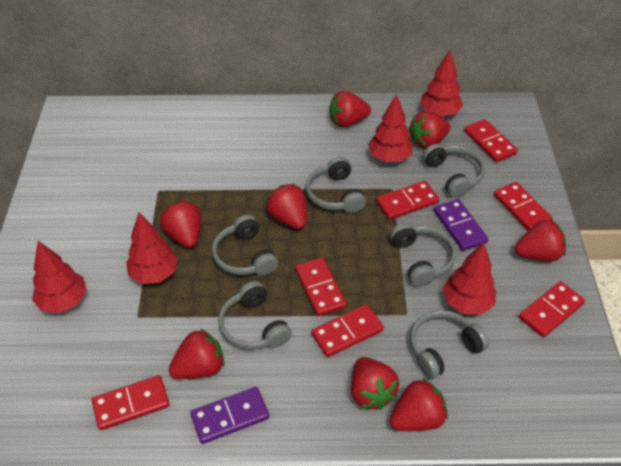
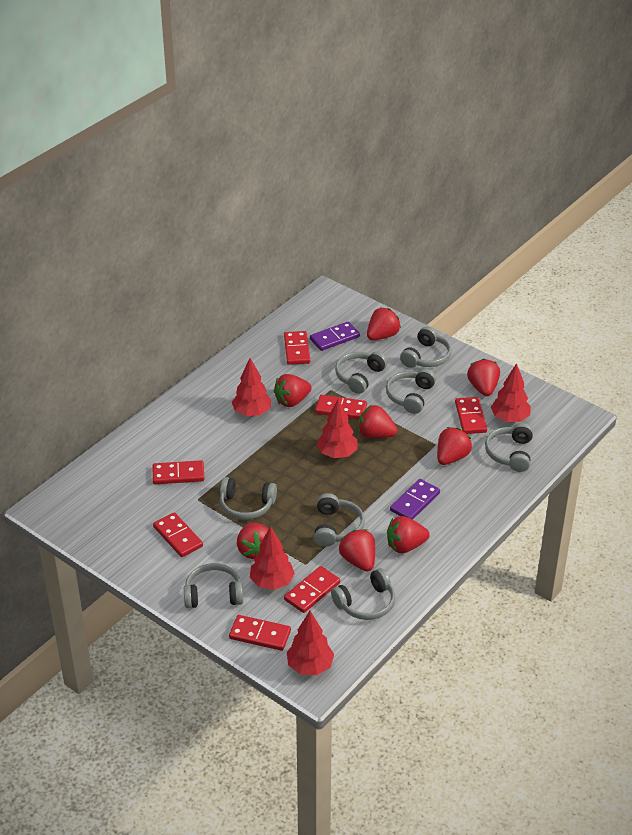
grey headphones: 6 -> 8

